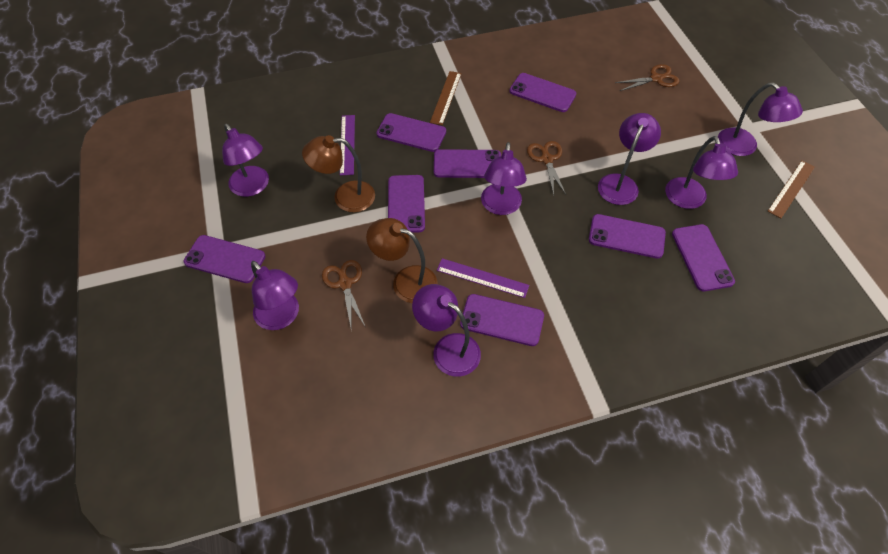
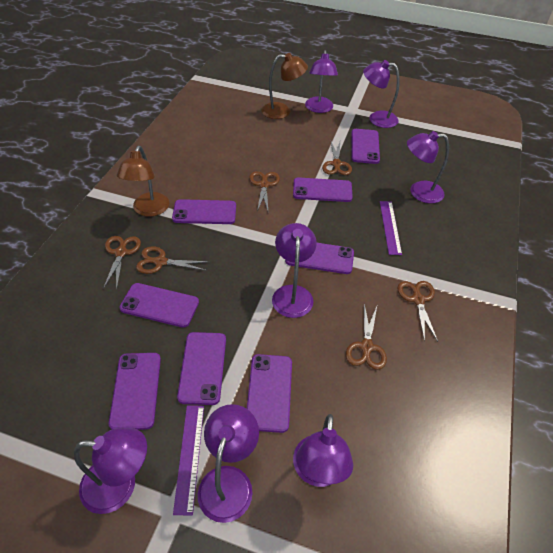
brown ruler: 2 -> 0
brown scissors: 3 -> 6

